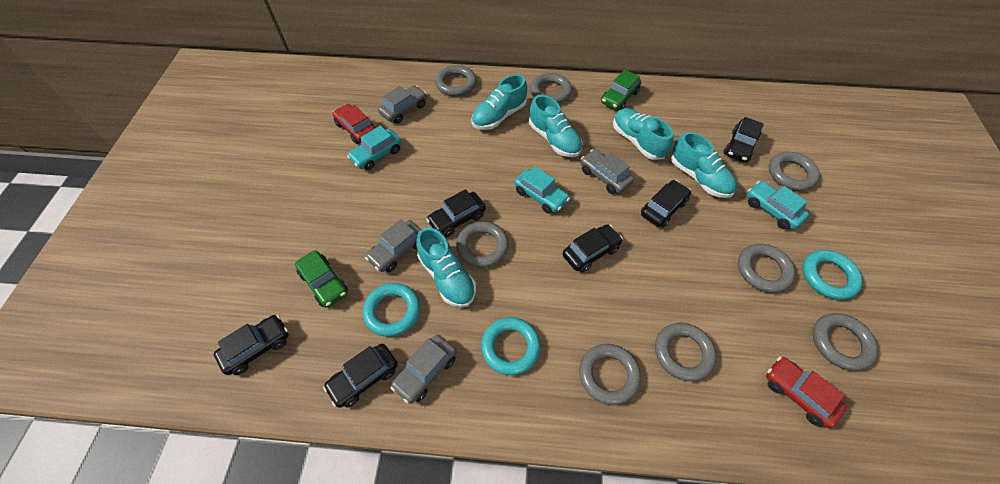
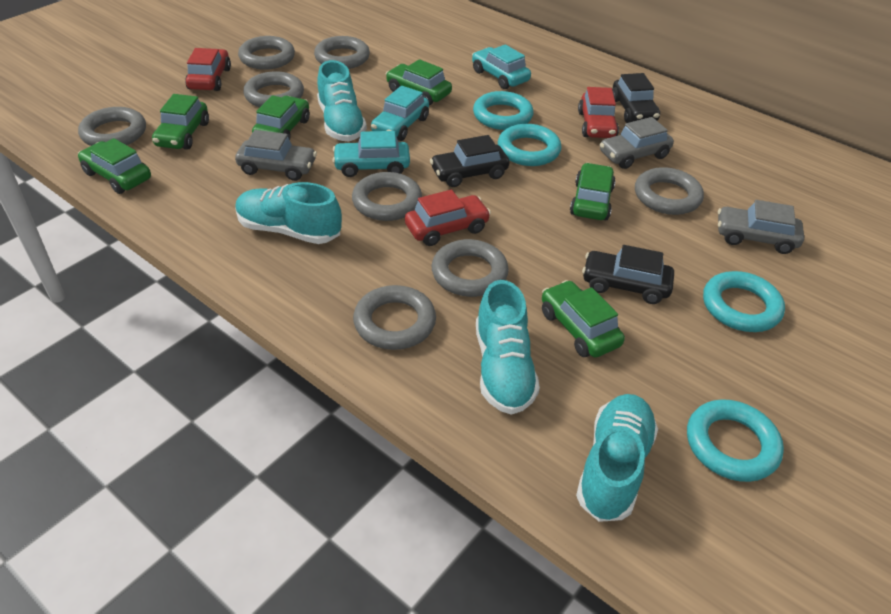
black car: 6 -> 3
green car: 2 -> 6
grey car: 4 -> 3
red car: 2 -> 3
turquoise ring: 3 -> 4
turquoise shoe: 5 -> 4

